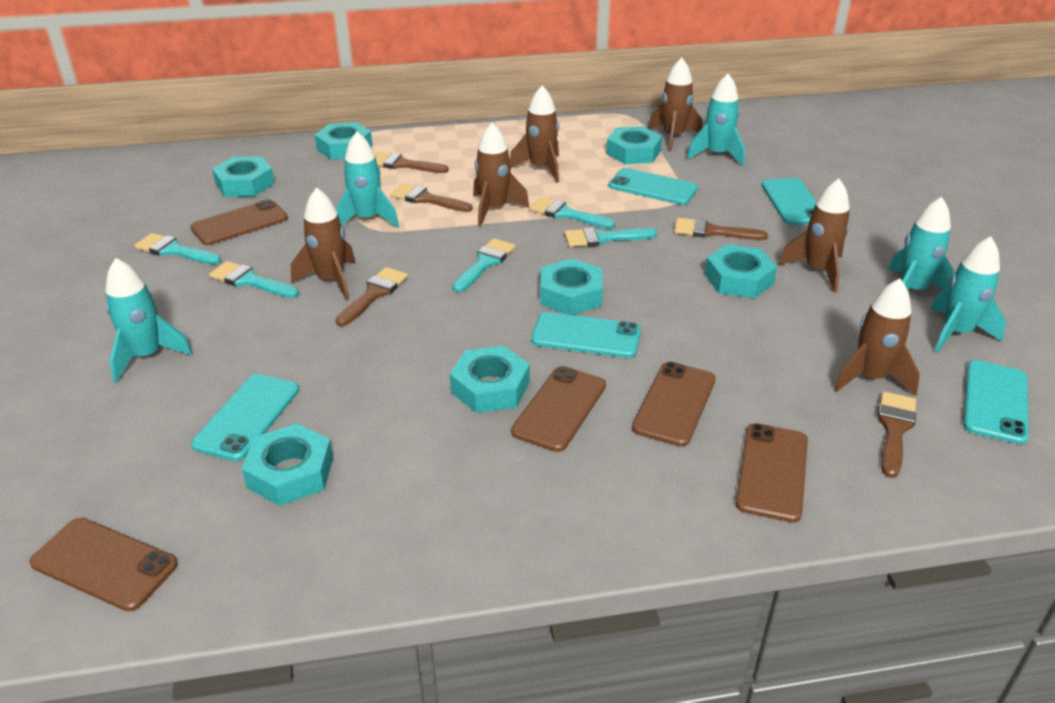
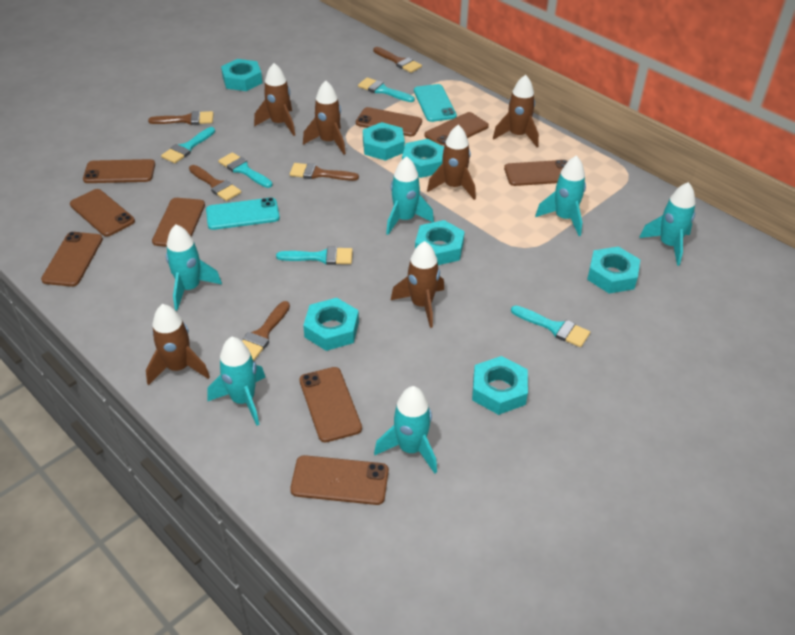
brown phone: 5 -> 9
turquoise phone: 5 -> 2
turquoise rocket: 5 -> 6

